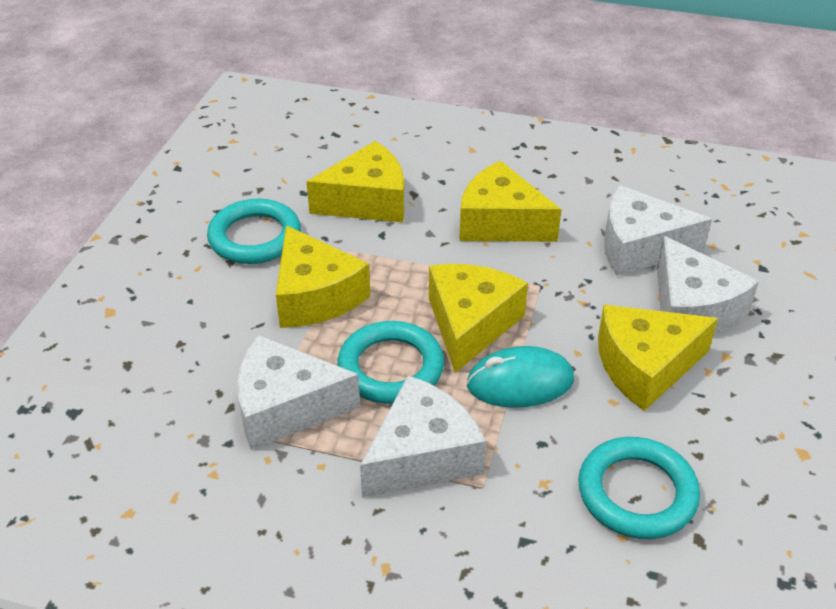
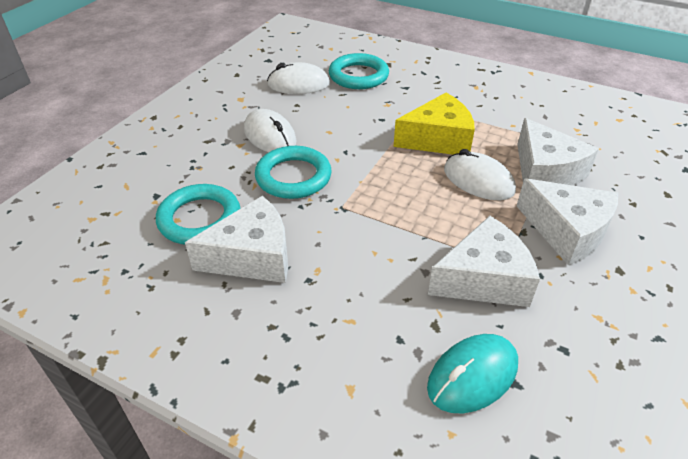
white mouse: 0 -> 3
yellow cheese: 5 -> 1

